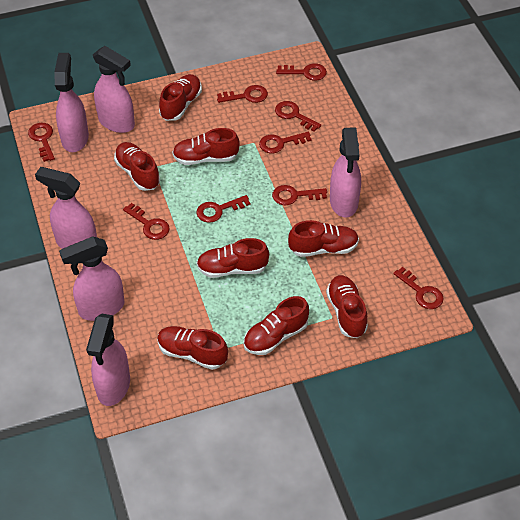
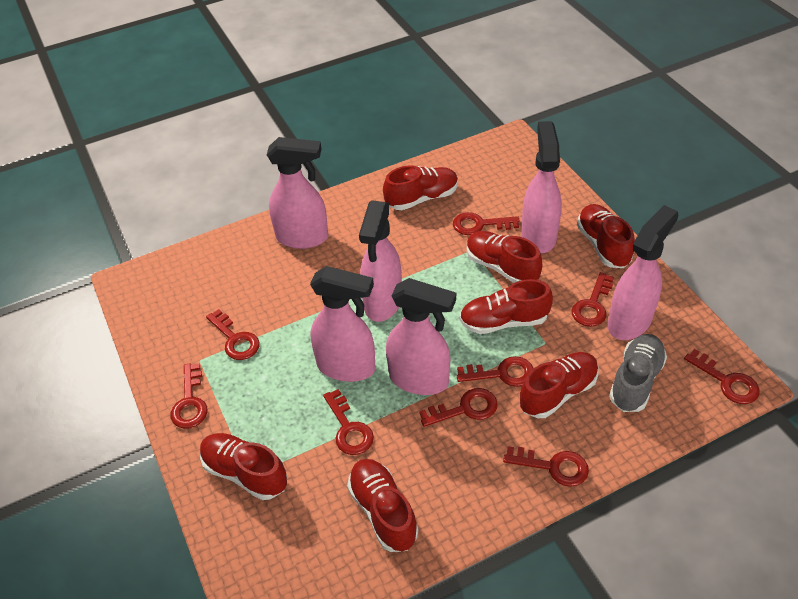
grey shoe: 0 -> 1
red shoe: 8 -> 7

